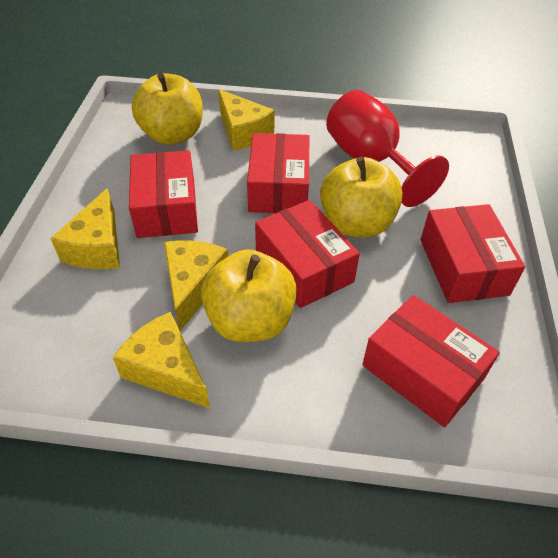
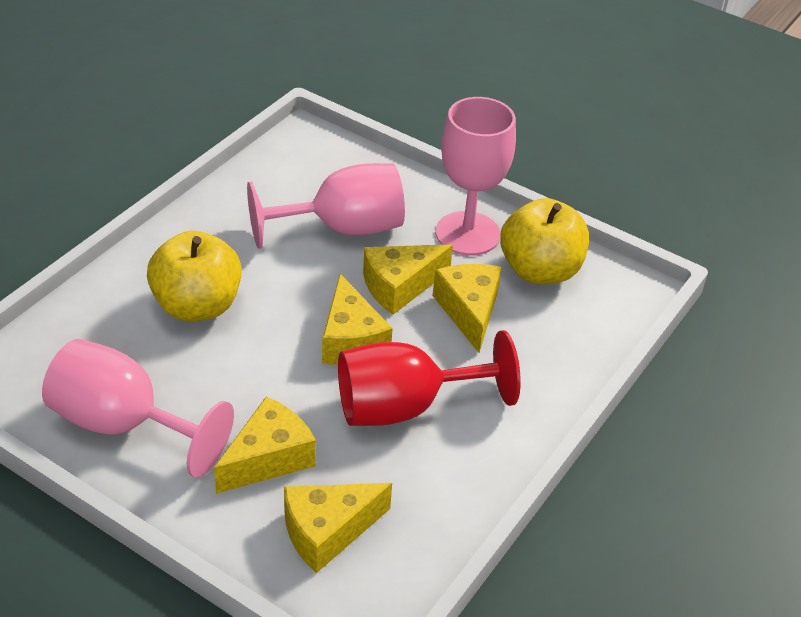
pink goblet: 0 -> 3
red box: 5 -> 0
yellow apple: 3 -> 2
yellow cheese: 4 -> 5

